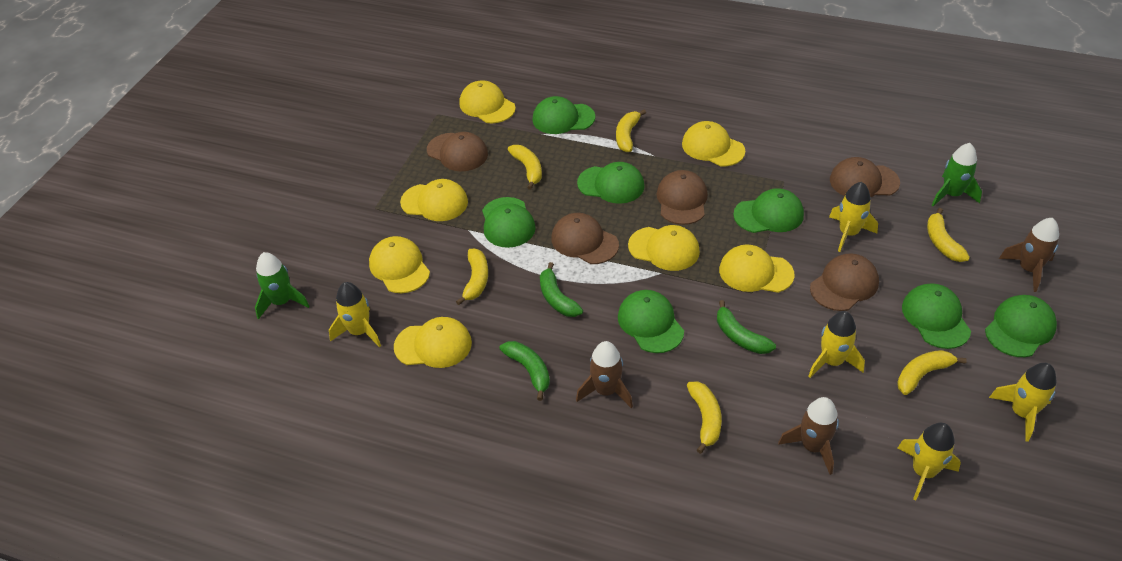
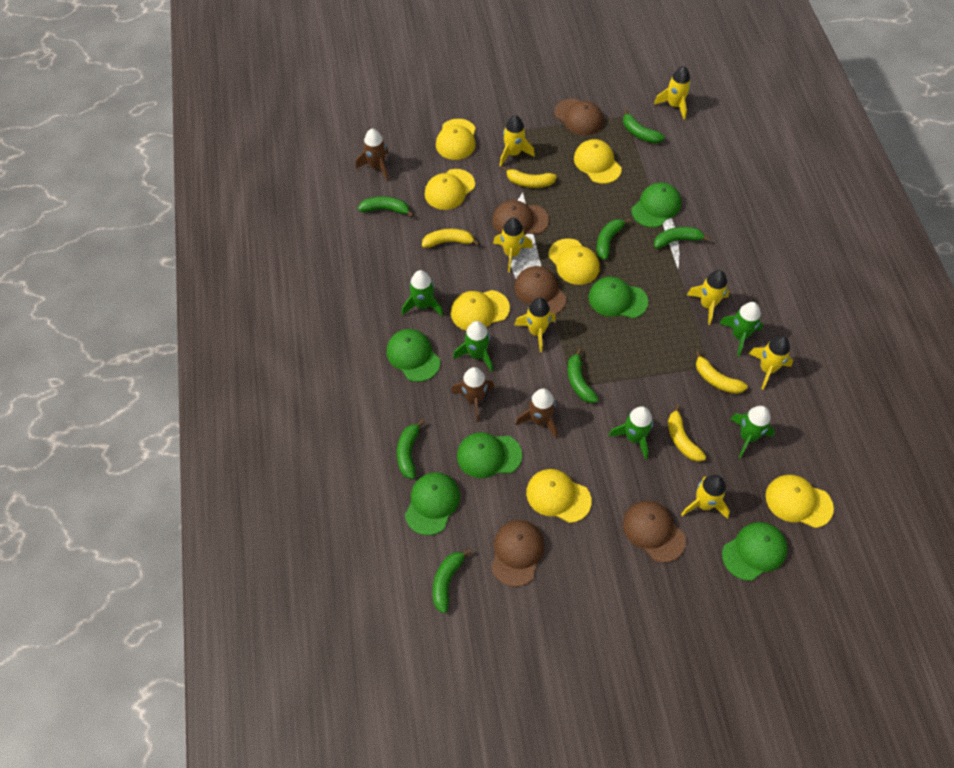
green banana: 3 -> 7
green cap: 7 -> 6
green rocket: 2 -> 5
yellow banana: 6 -> 4
yellow rocket: 5 -> 7

